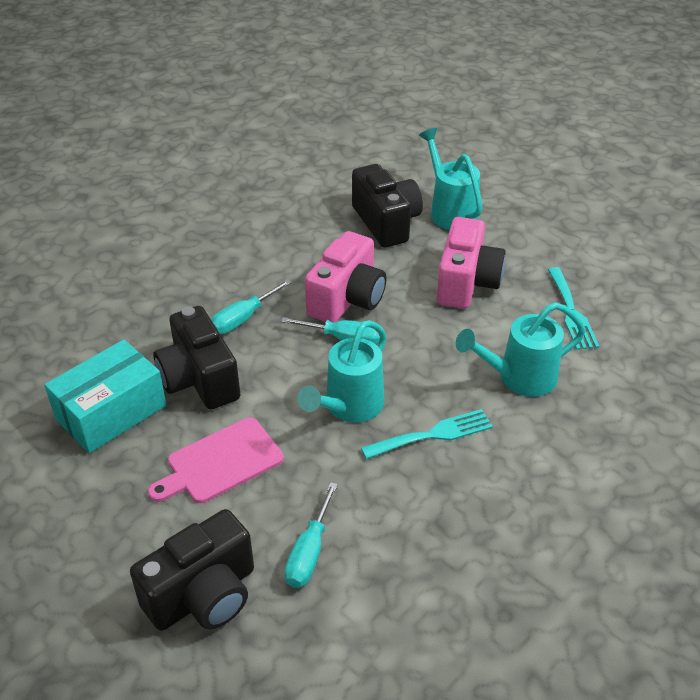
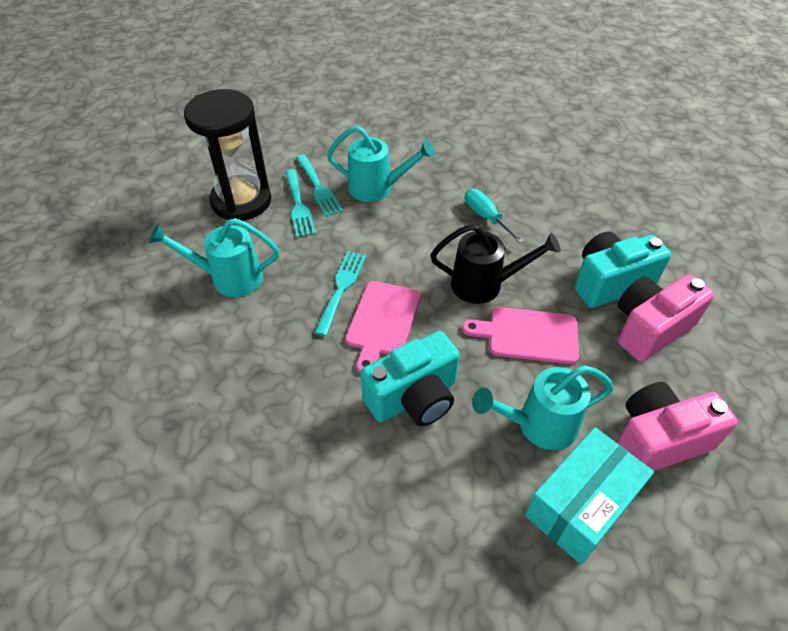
black camera: 3 -> 0
black hourglass: 0 -> 1
black watering can: 0 -> 1
pink cutting board: 1 -> 2
turquoise camera: 0 -> 2
turquoise fork: 2 -> 3
turquoise screwdriver: 3 -> 1

